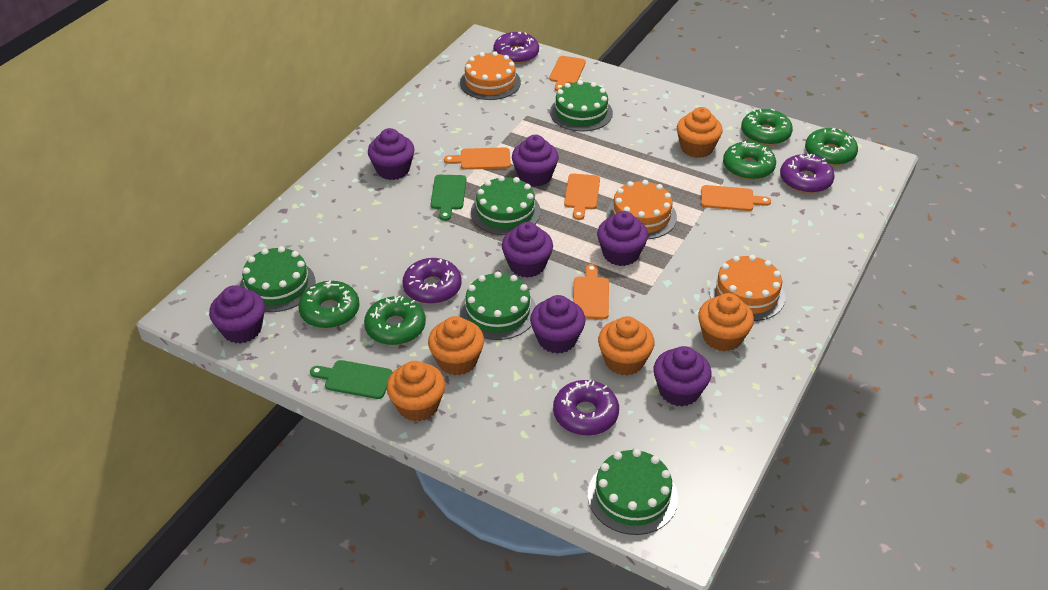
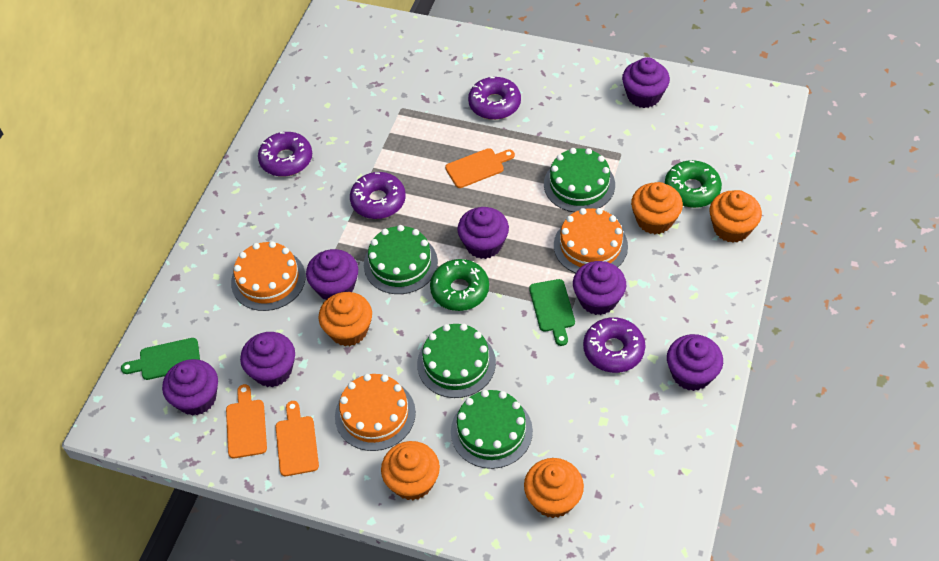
green cake: 5 -> 4
green donut: 5 -> 2
orange cutting board: 5 -> 3

